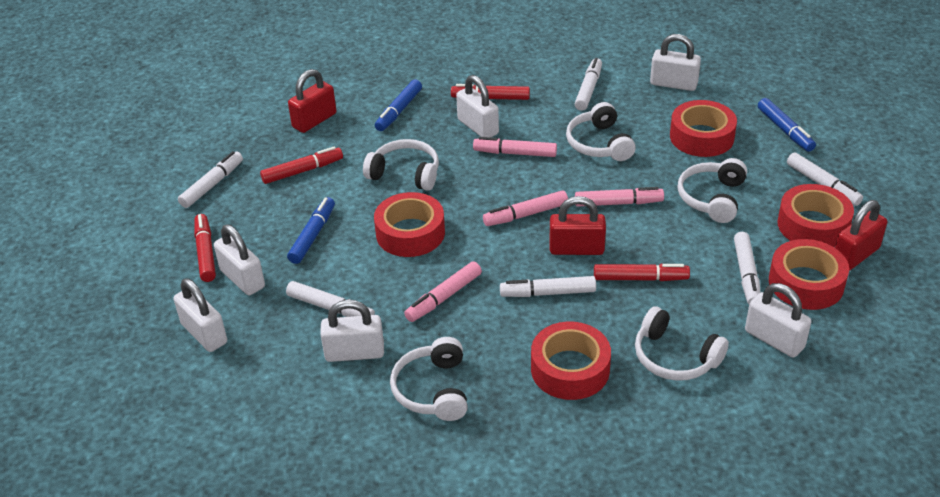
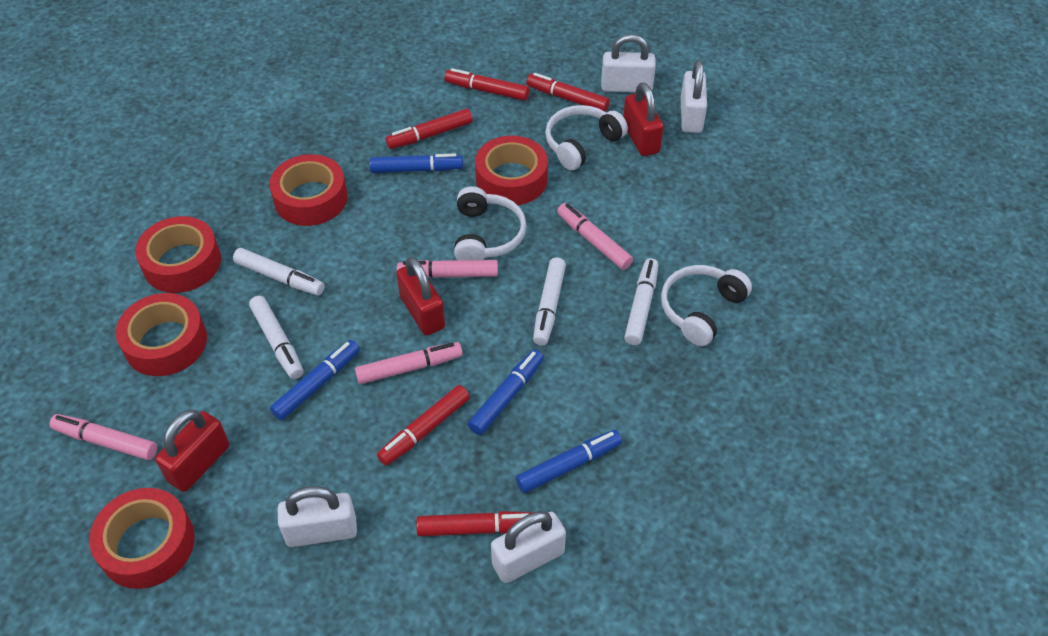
blue marker: 3 -> 4
red marker: 4 -> 5
white headphones: 5 -> 3
white marker: 6 -> 4
white padlock: 6 -> 4

